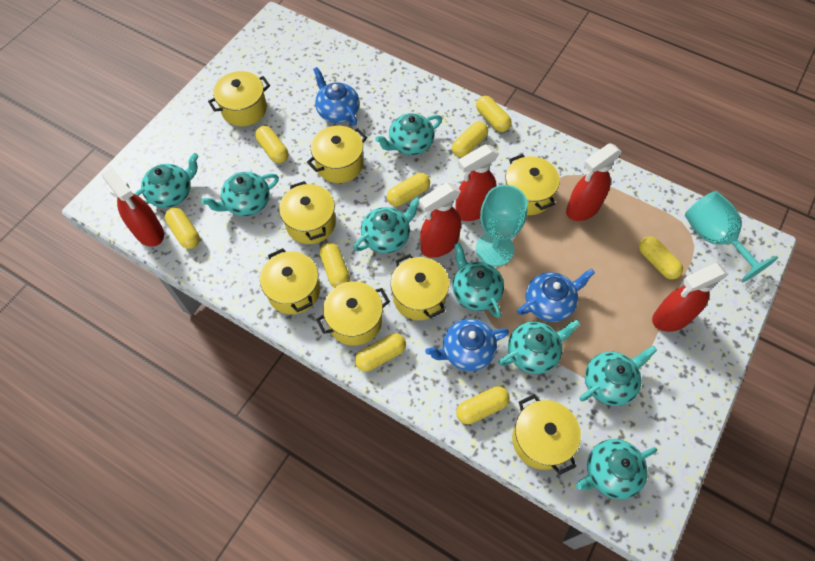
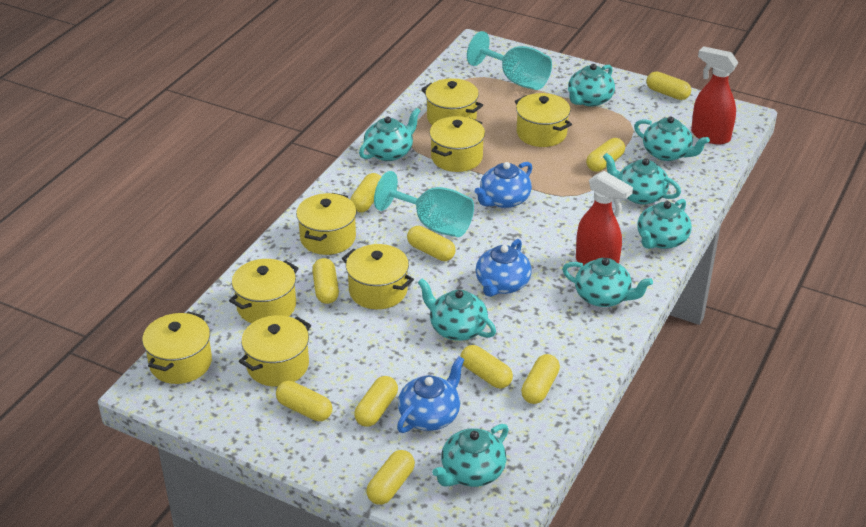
red spray bottle: 5 -> 2
yellow capsule: 9 -> 10

